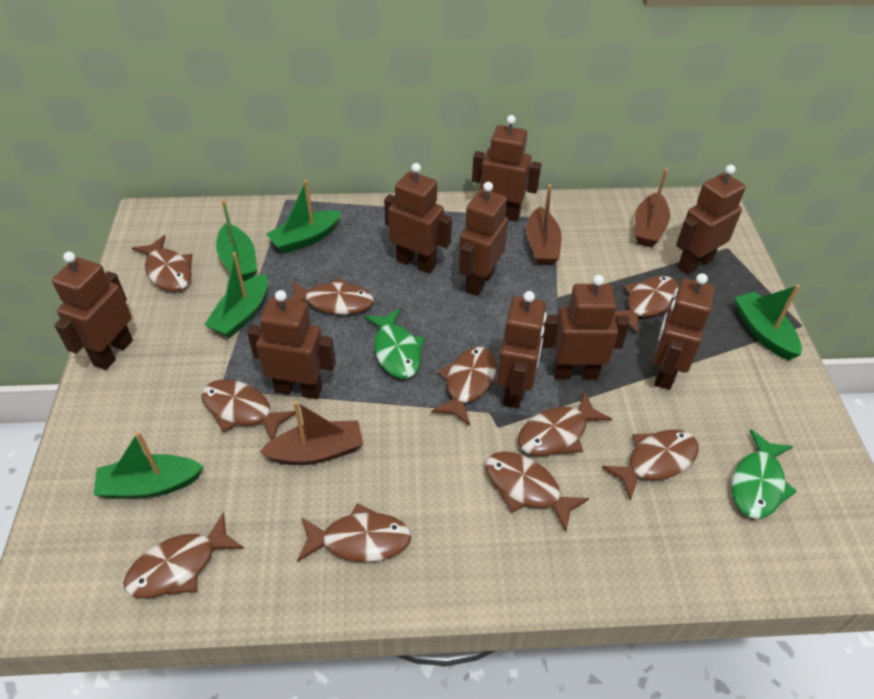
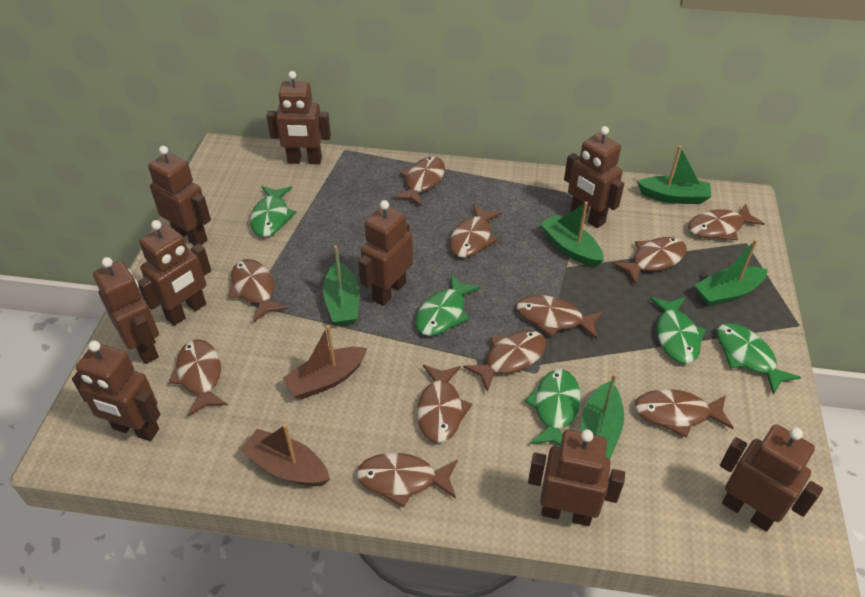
brown boat: 3 -> 2
brown fish: 10 -> 11
green fish: 2 -> 5

